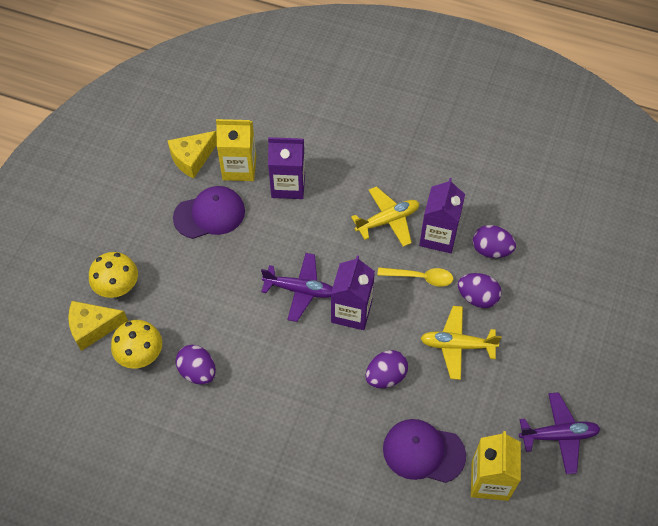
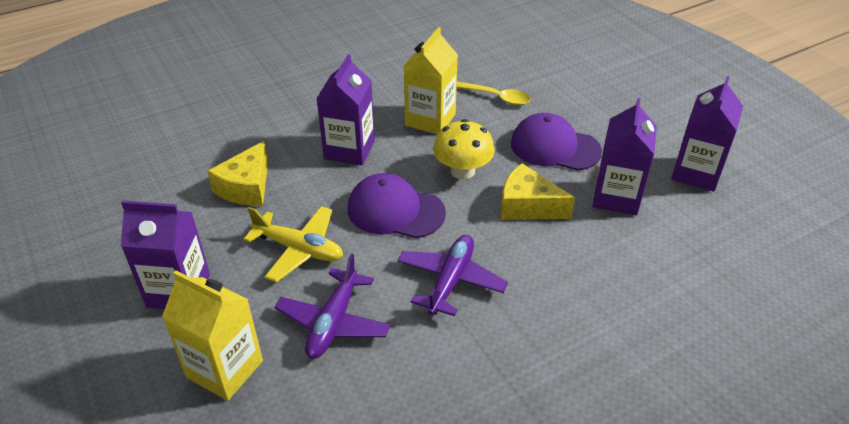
purple carton: 3 -> 4
purple egg: 4 -> 0
yellow mushroom: 2 -> 1
yellow plane: 2 -> 1

